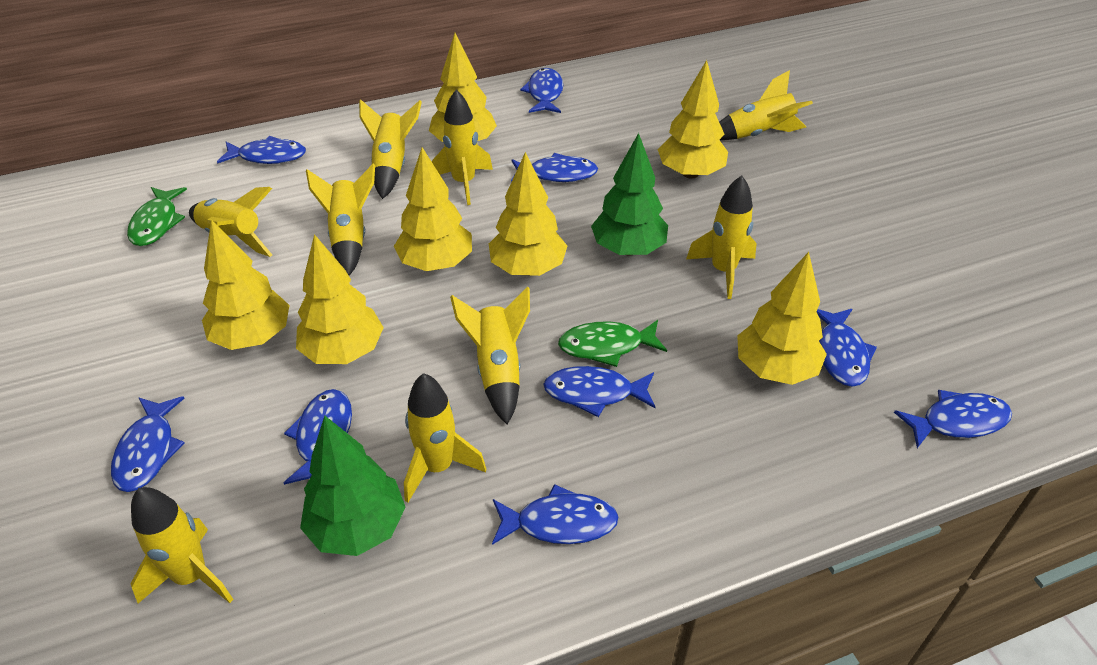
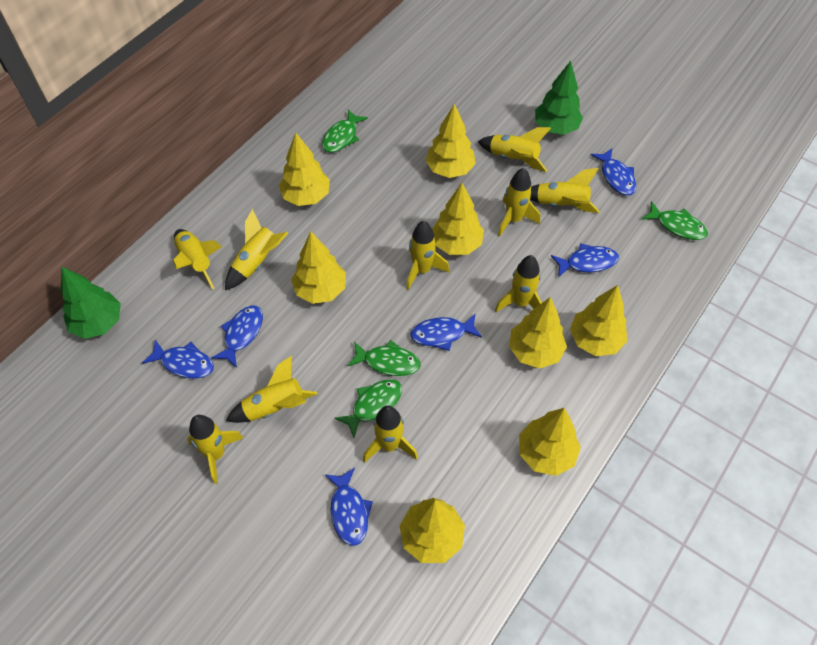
blue fish: 9 -> 6
green fish: 2 -> 4
yellow rocket: 9 -> 10
yellow tree: 7 -> 8

